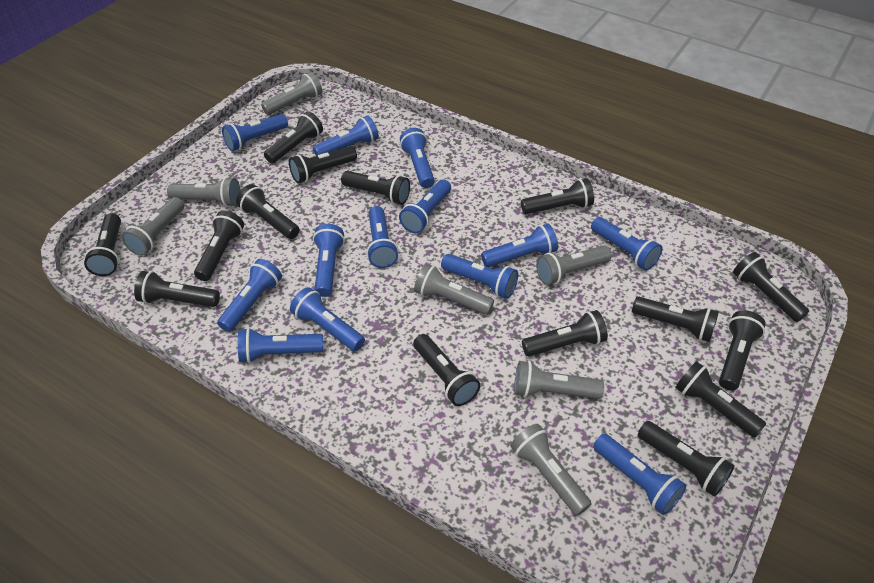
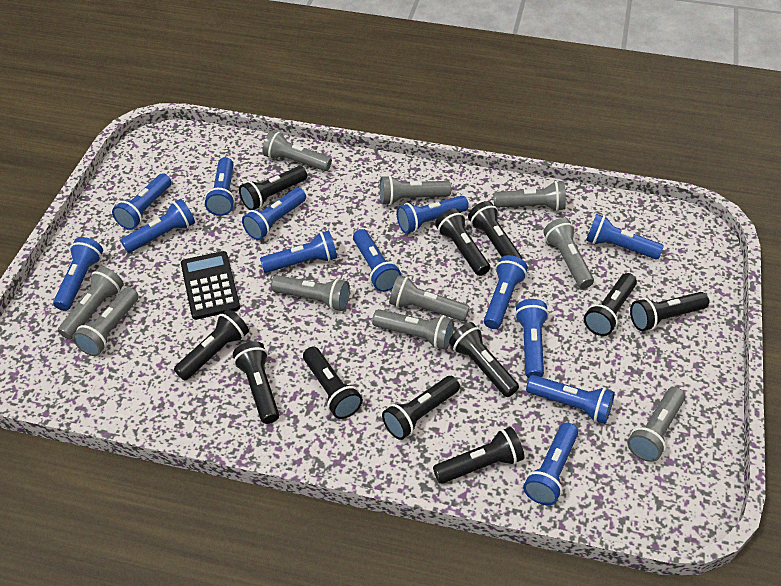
black calculator: 0 -> 1
black flashlight: 15 -> 11
grey flashlight: 7 -> 10

